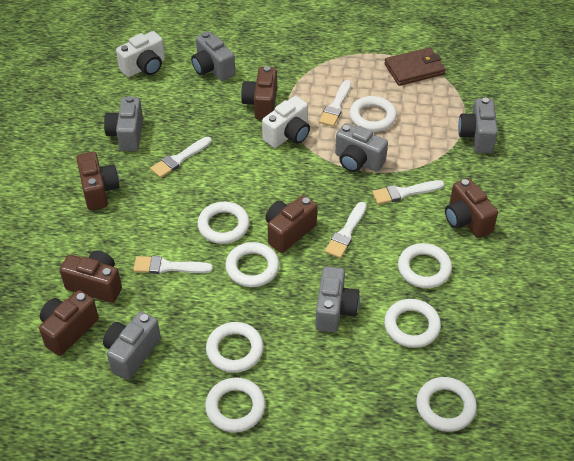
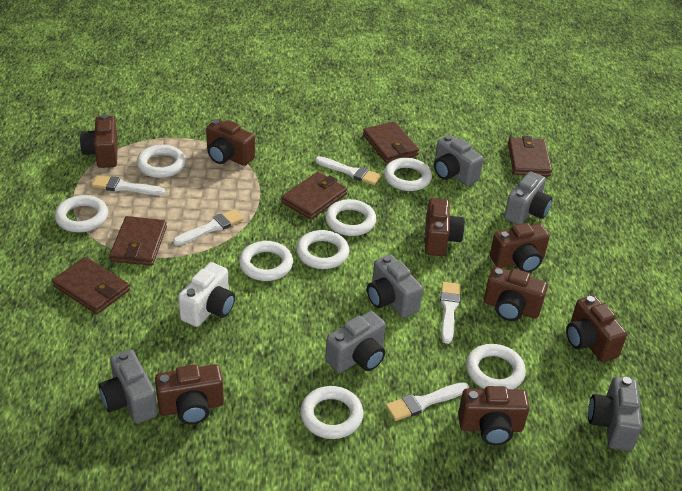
brown camera: 6 -> 8
brown wallet: 1 -> 5
white camera: 2 -> 1

